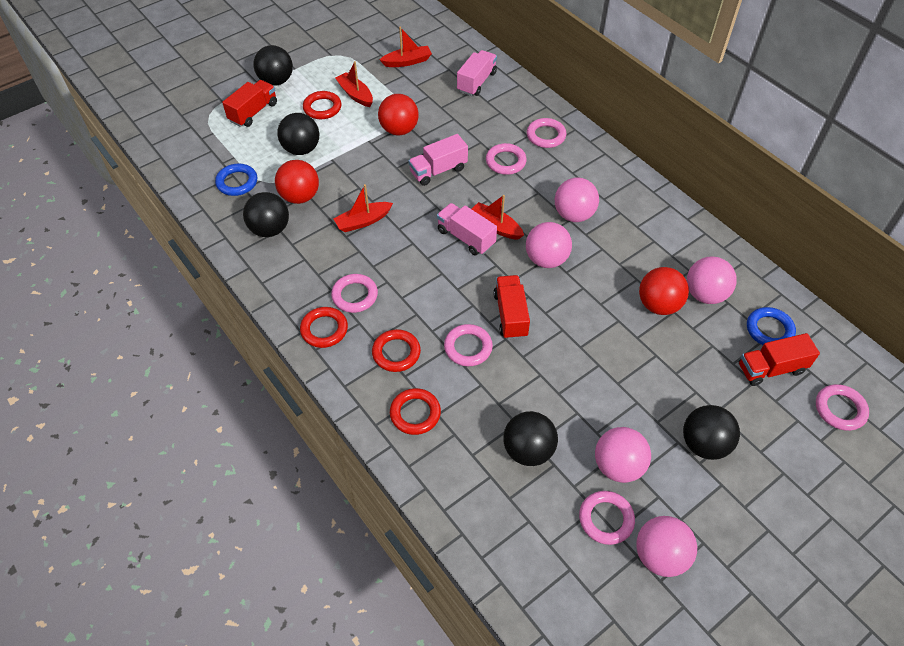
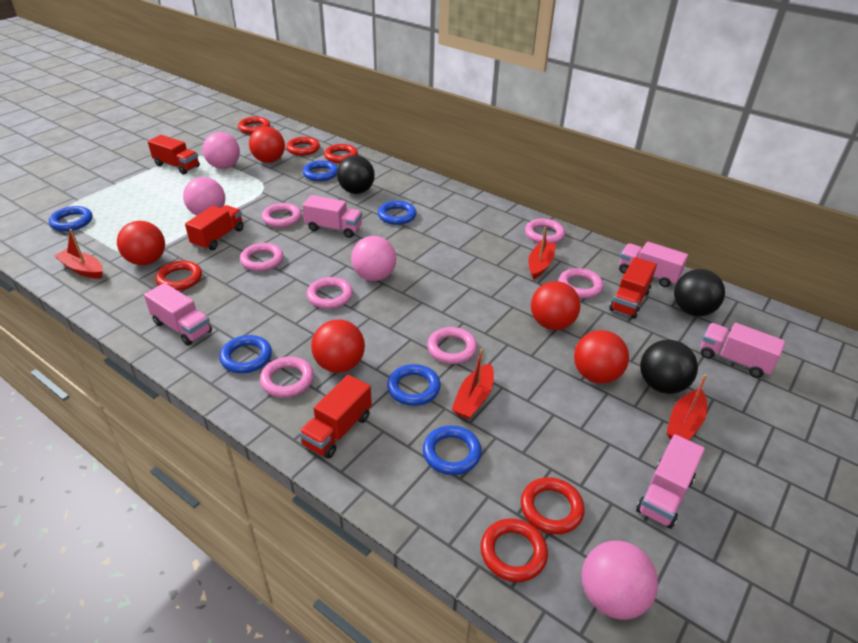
black ball: 5 -> 3
blue ring: 2 -> 6
pink ball: 5 -> 4
pink ring: 6 -> 7
pink truck: 3 -> 5
red ball: 3 -> 5
red ring: 4 -> 6
red truck: 3 -> 4

